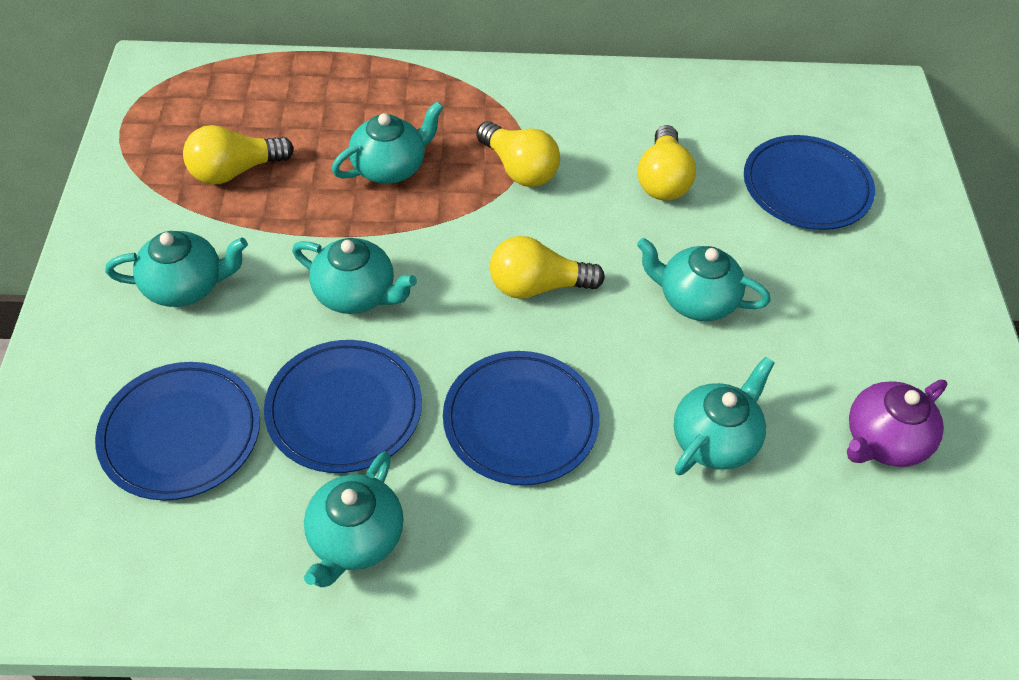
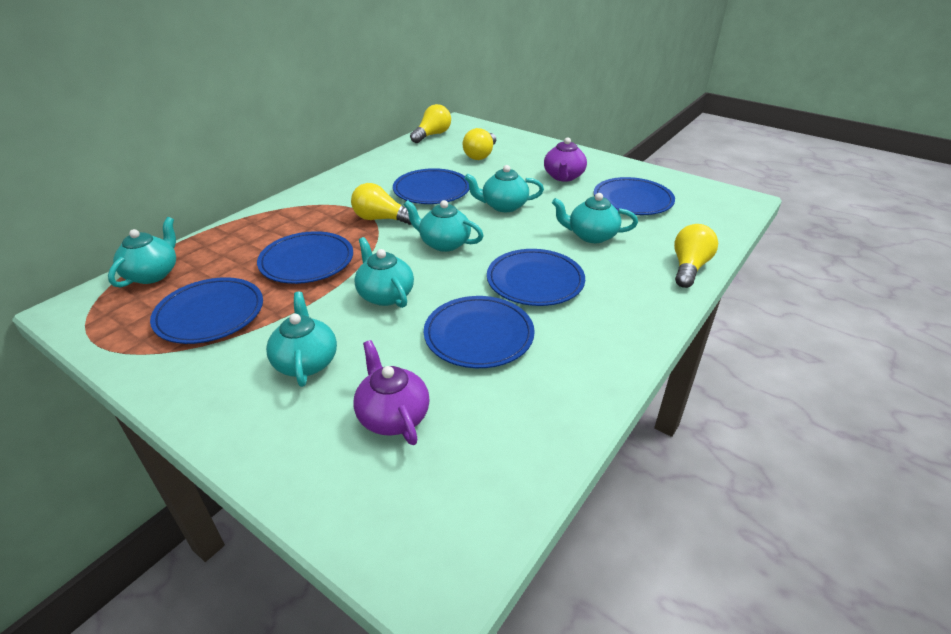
blue plate: 4 -> 6
purple teapot: 1 -> 2

